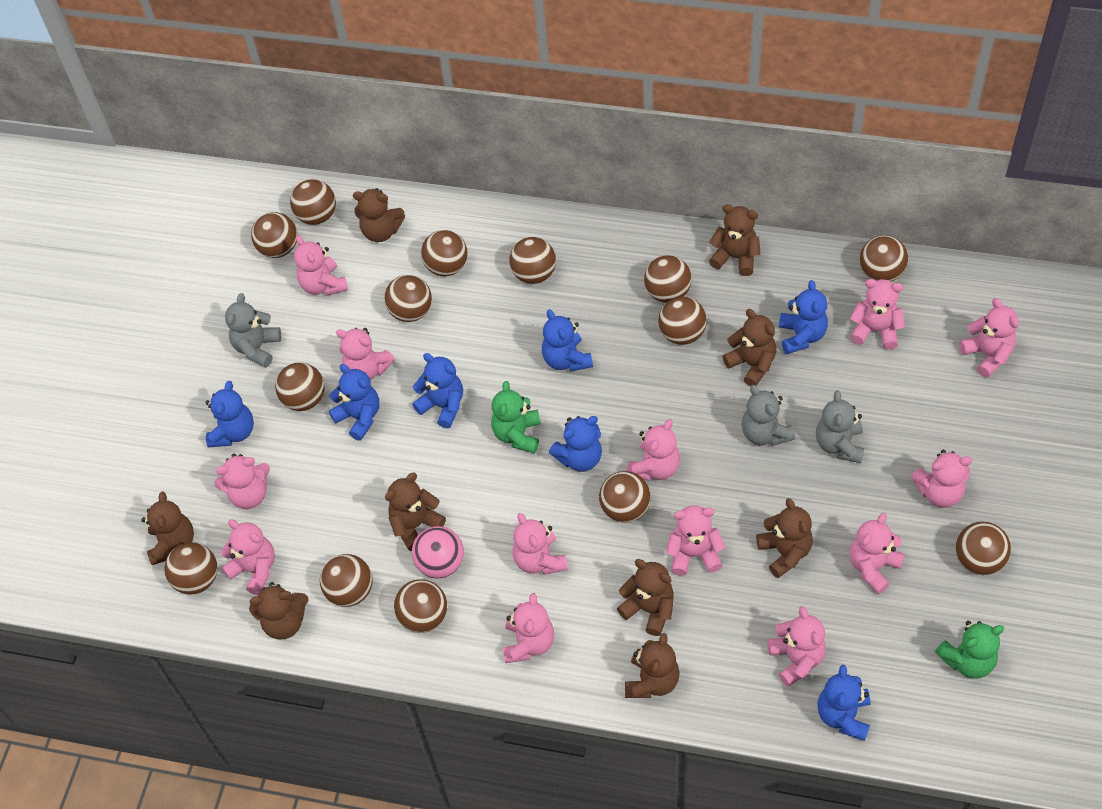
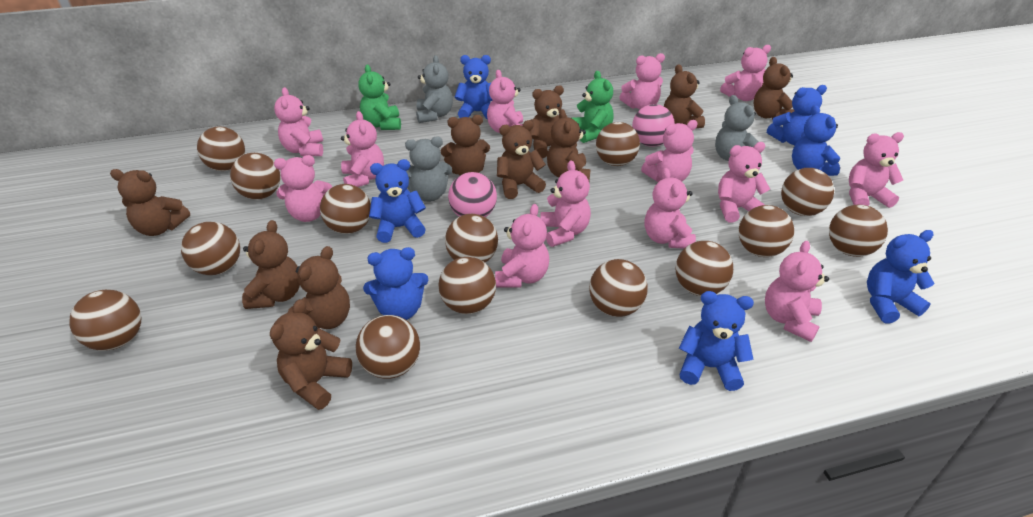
brown teddy bear: 9 -> 10
pink ball: 1 -> 2

